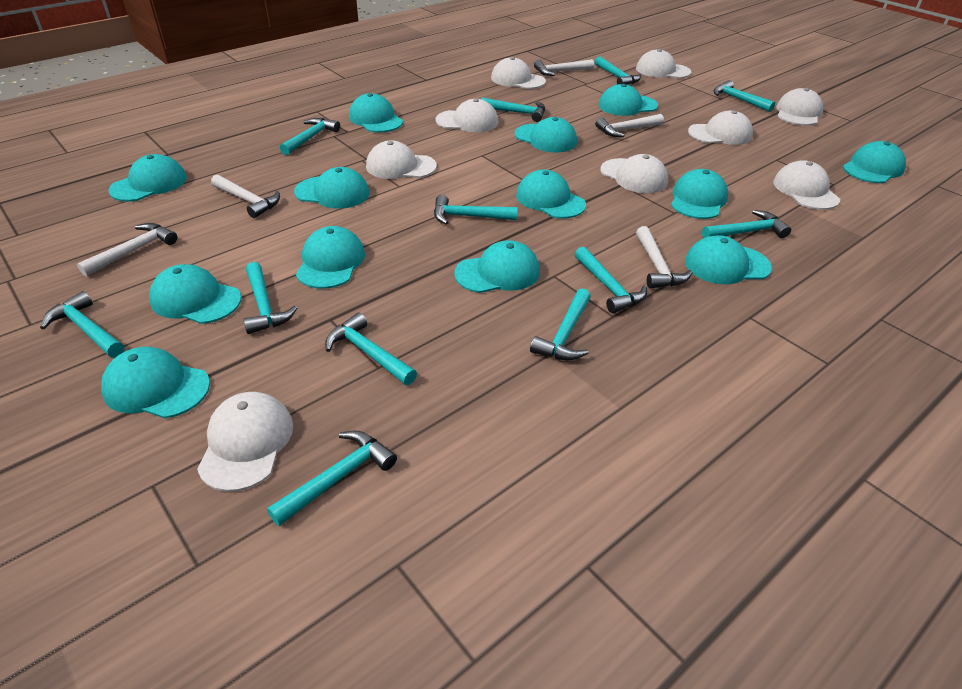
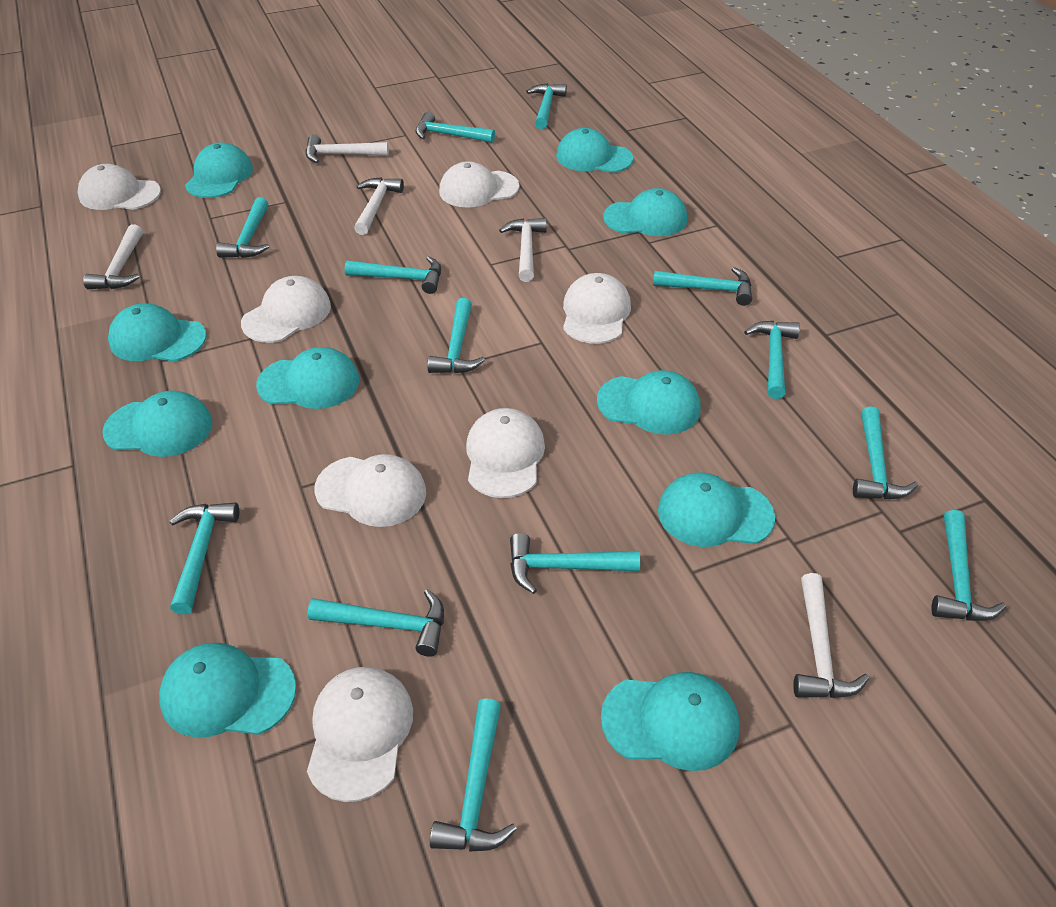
turquoise cap: 13 -> 10
turquoise hammer: 12 -> 13
white cap: 9 -> 7

